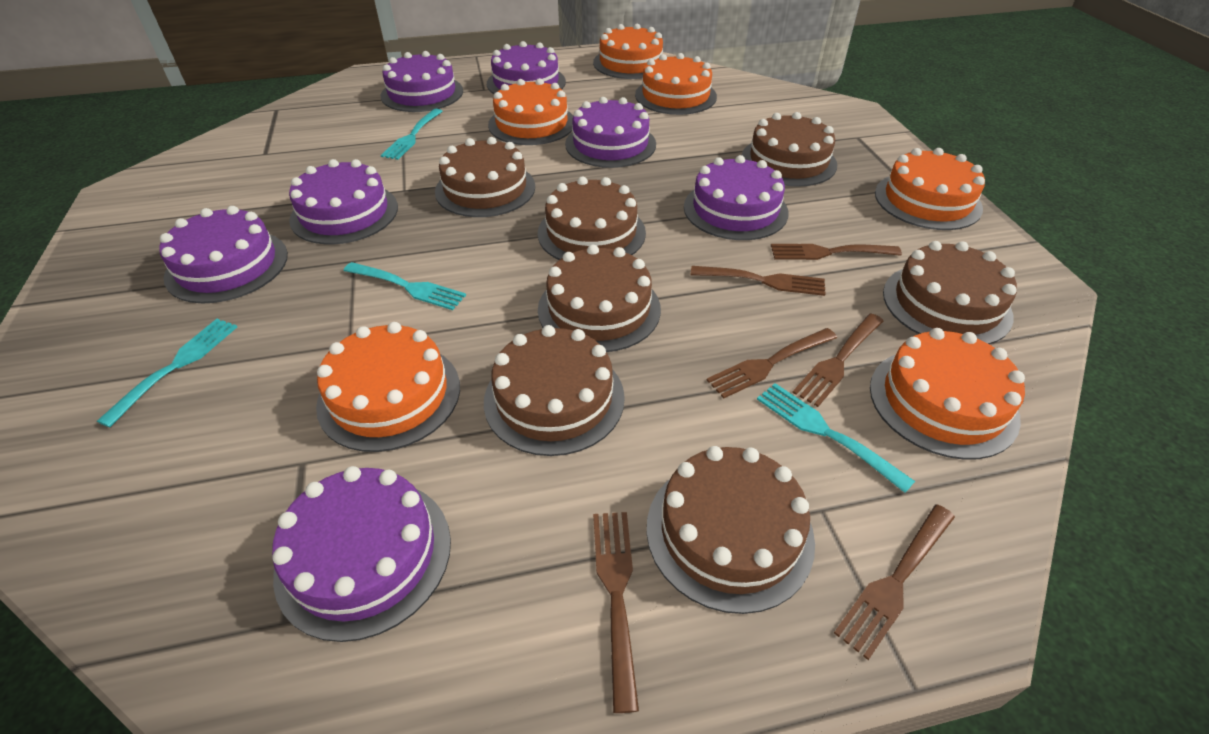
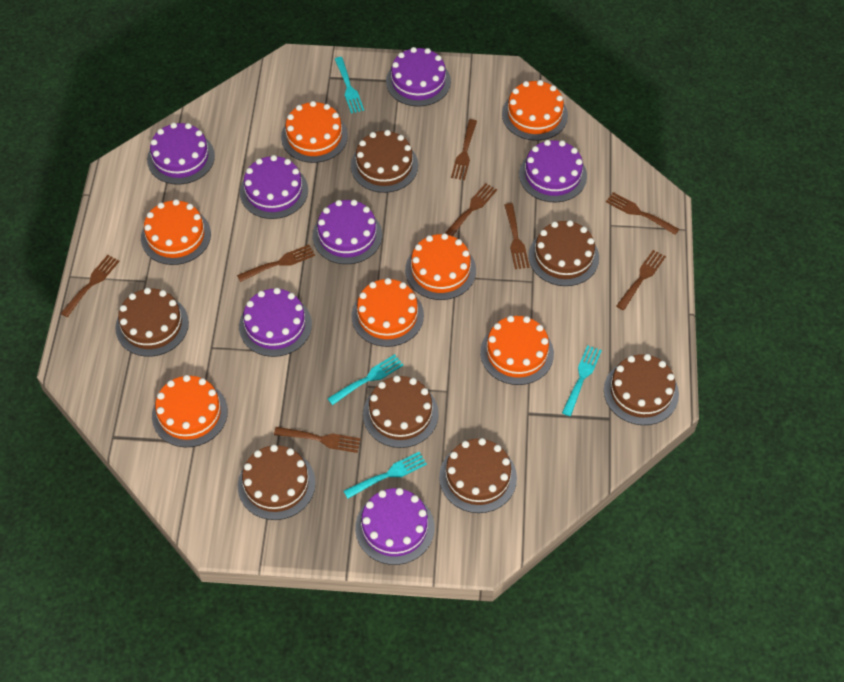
brown fork: 6 -> 8
orange cake: 6 -> 7

